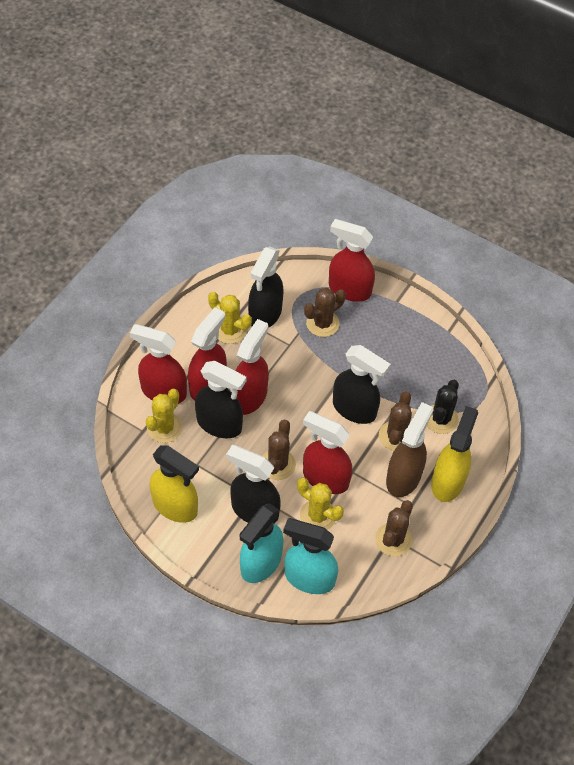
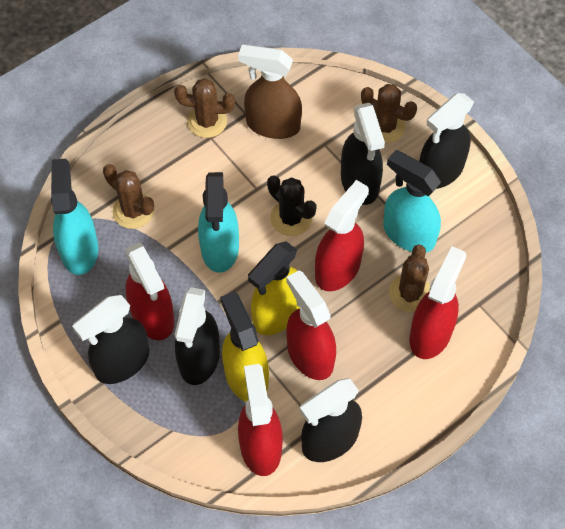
black spray bottle: 4 -> 5
turquoise spray bottle: 2 -> 3
yellow cactus: 3 -> 0

